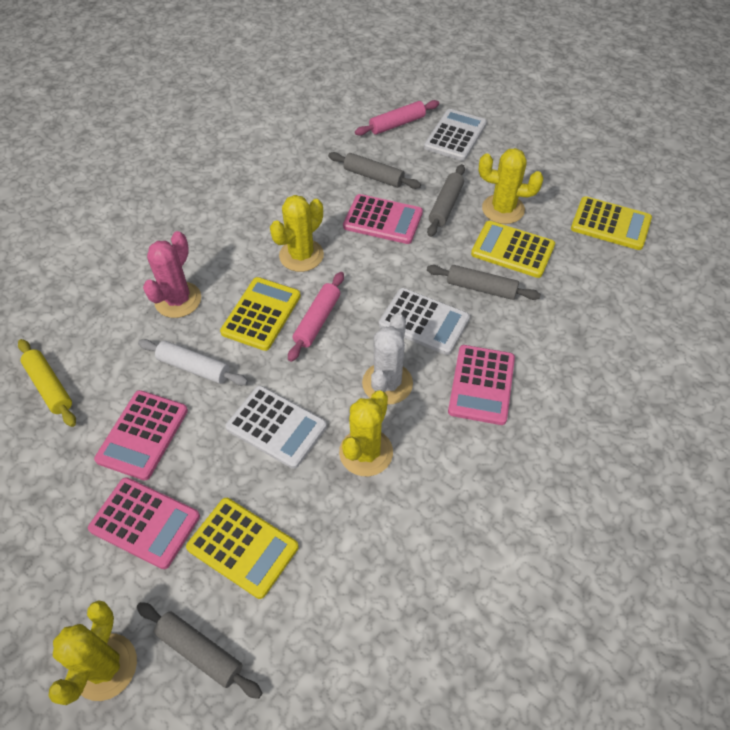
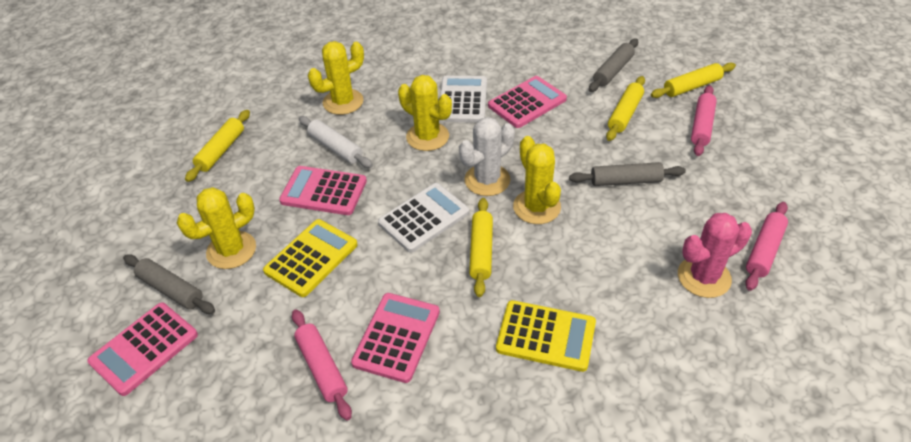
grey rolling pin: 4 -> 3
pink rolling pin: 2 -> 3
white calculator: 3 -> 2
yellow calculator: 4 -> 2
yellow rolling pin: 1 -> 4

